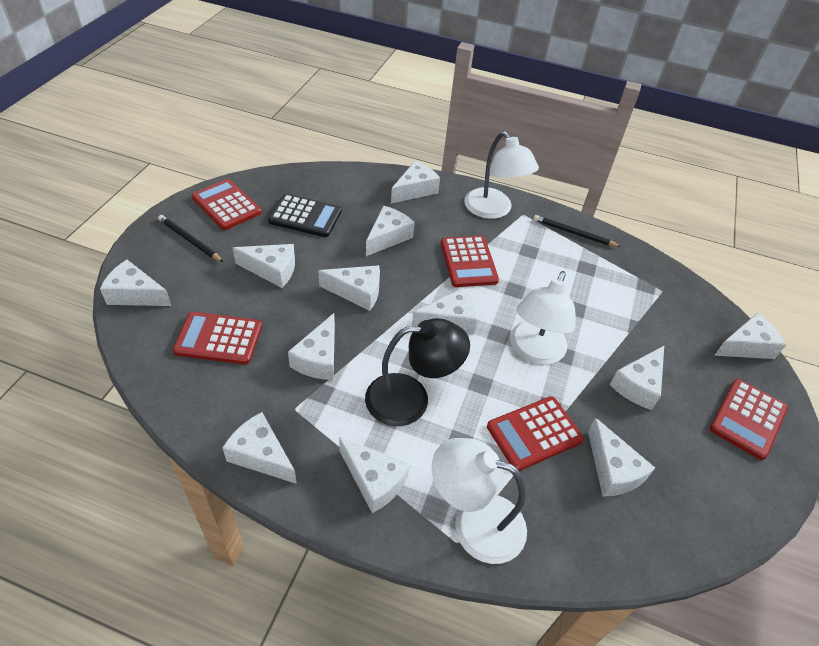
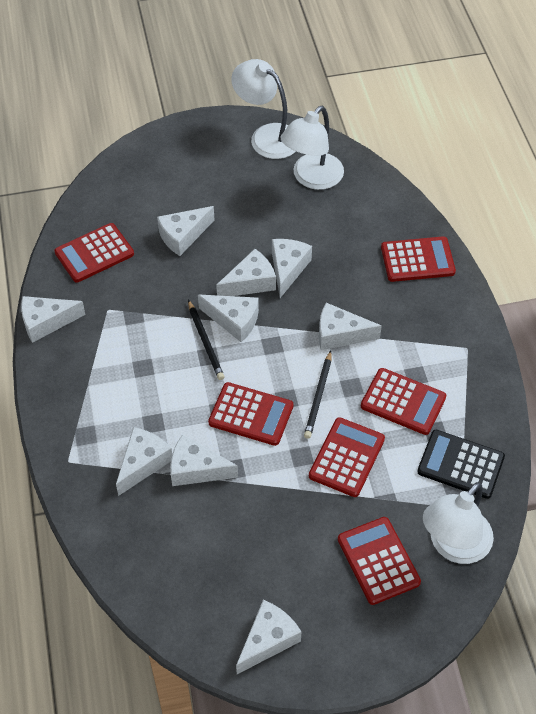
black lamp: 1 -> 0
red calculator: 5 -> 6
white cheese: 12 -> 9

